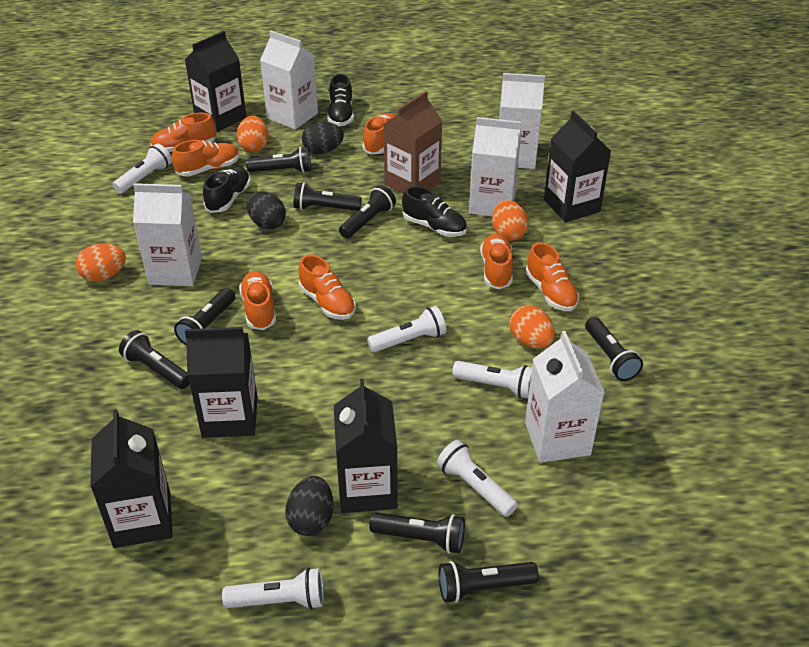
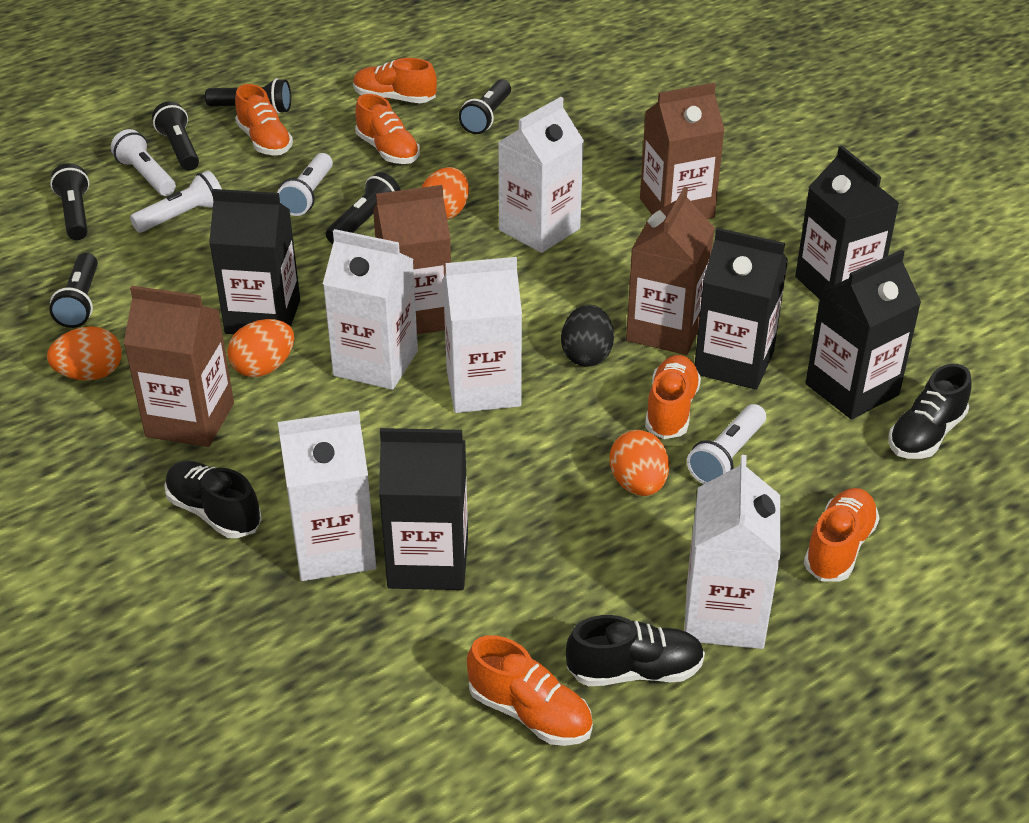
black egg: 3 -> 1
black flashlight: 8 -> 6
brown carton: 1 -> 4
orange shoe: 7 -> 6
white flashlight: 5 -> 4

